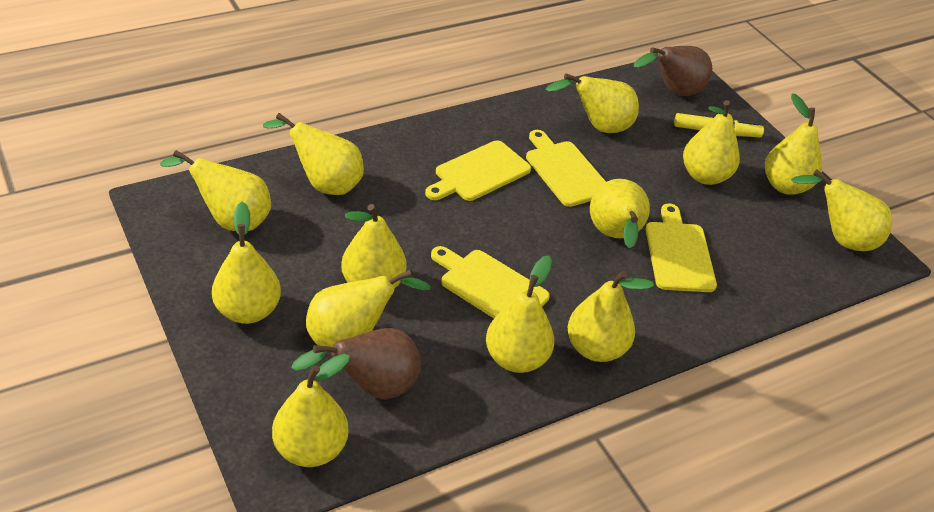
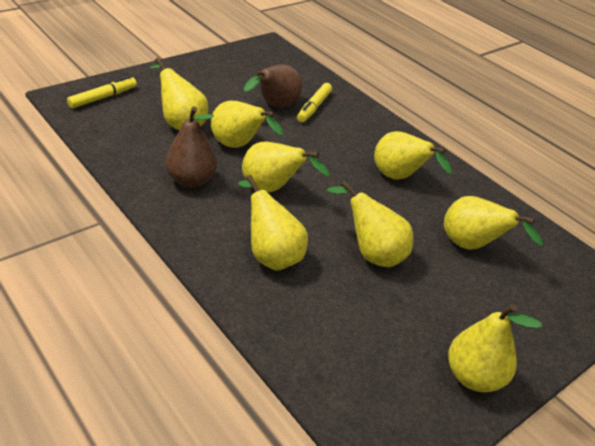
yellow cutting board: 4 -> 0
yellow marker: 1 -> 2
yellow pear: 13 -> 8

